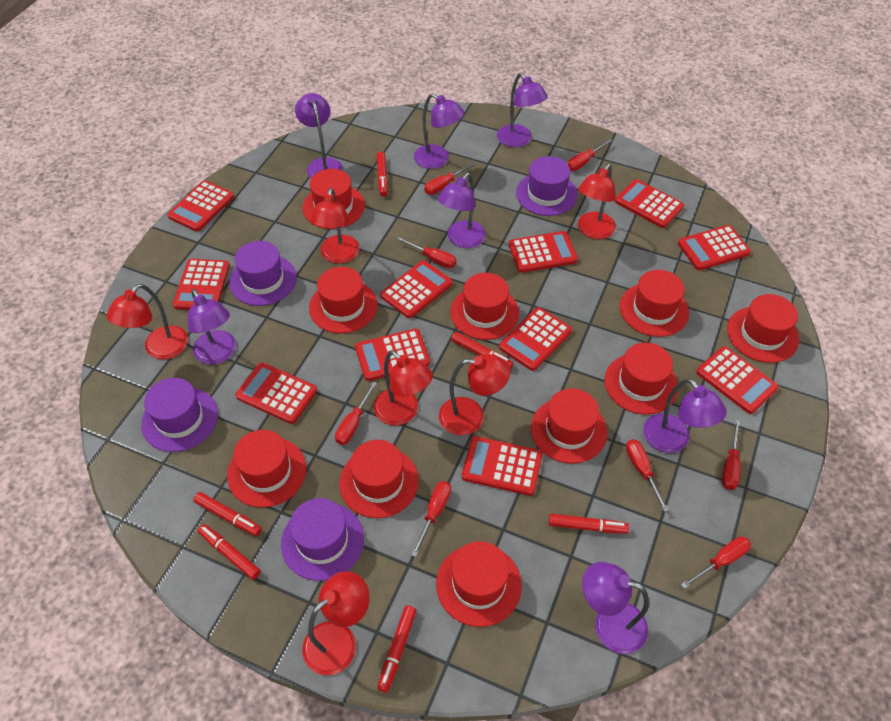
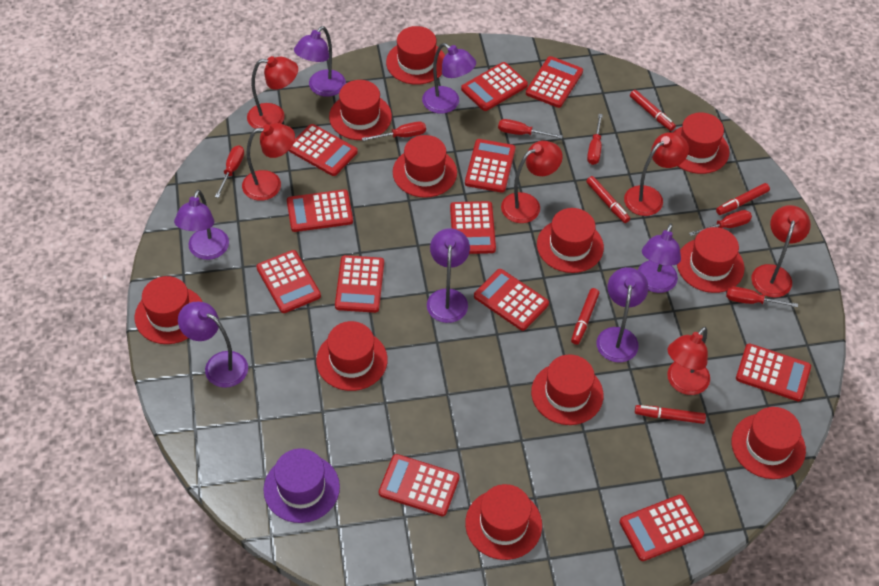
purple hat: 4 -> 1
red calculator: 11 -> 12
red hat: 10 -> 11
red marker: 6 -> 5
red screwdriver: 8 -> 6

